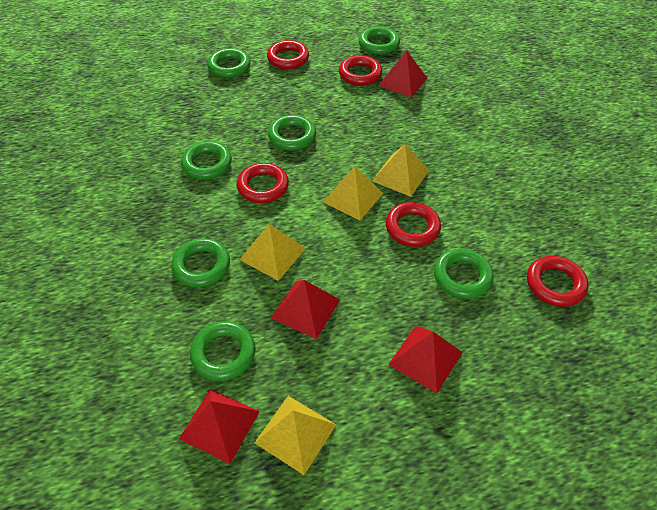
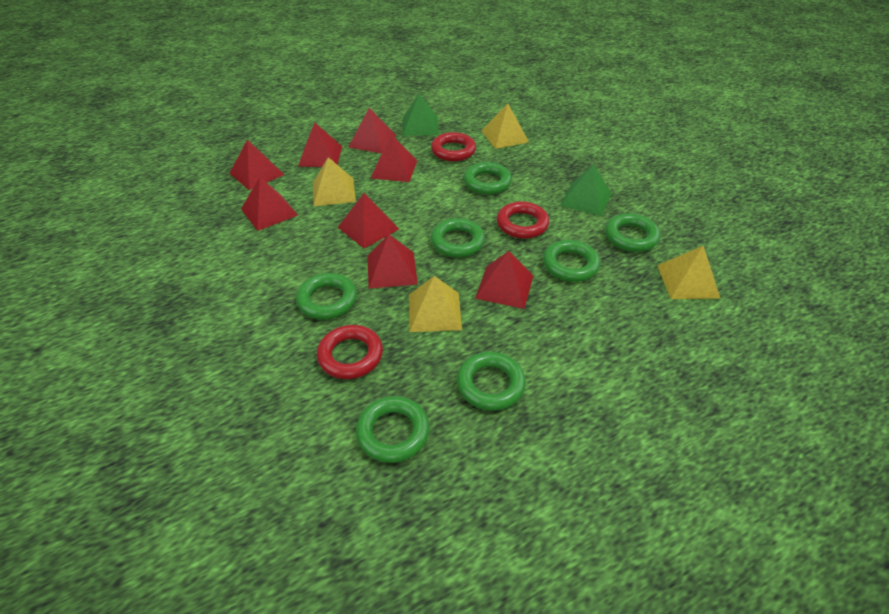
green pyramid: 0 -> 2
red pyramid: 4 -> 8
red ring: 5 -> 3

